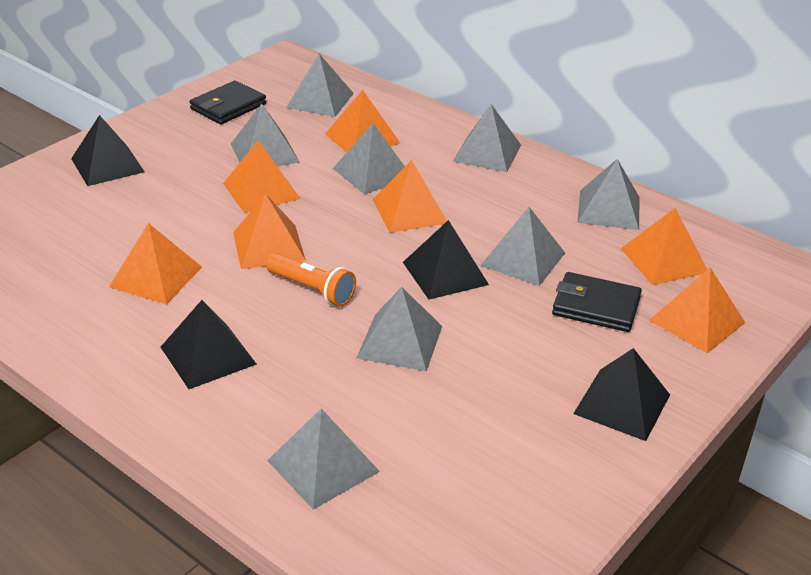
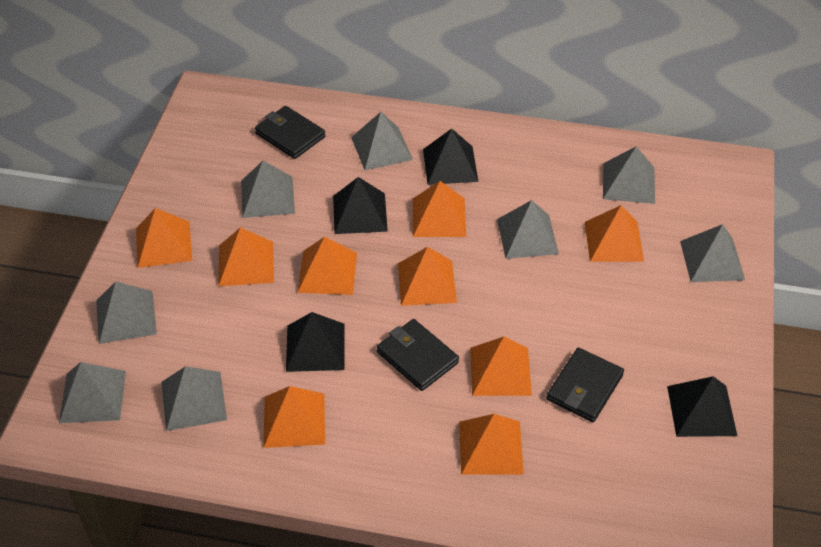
black wallet: 2 -> 3
orange flashlight: 1 -> 0
orange pyramid: 7 -> 9

